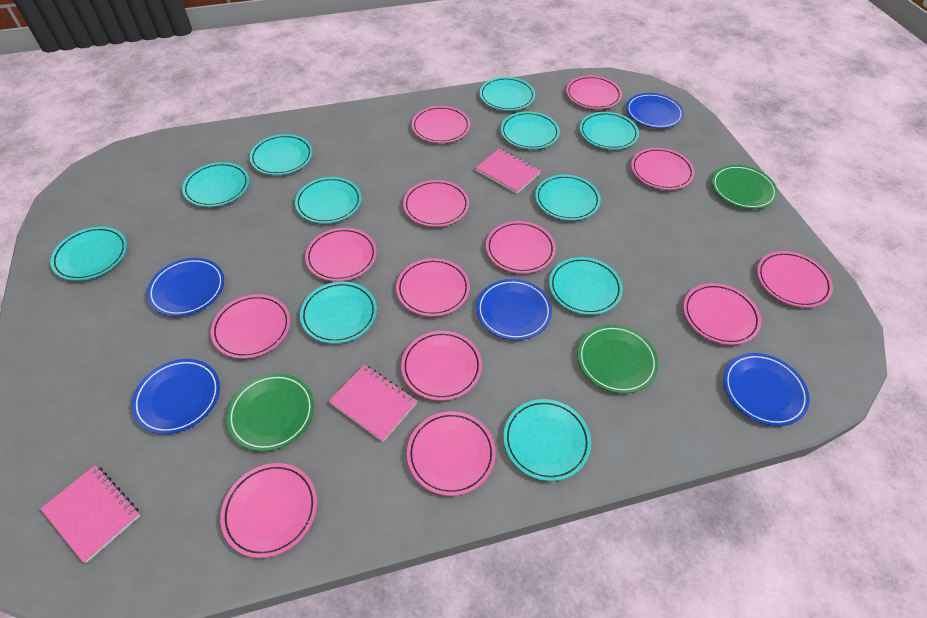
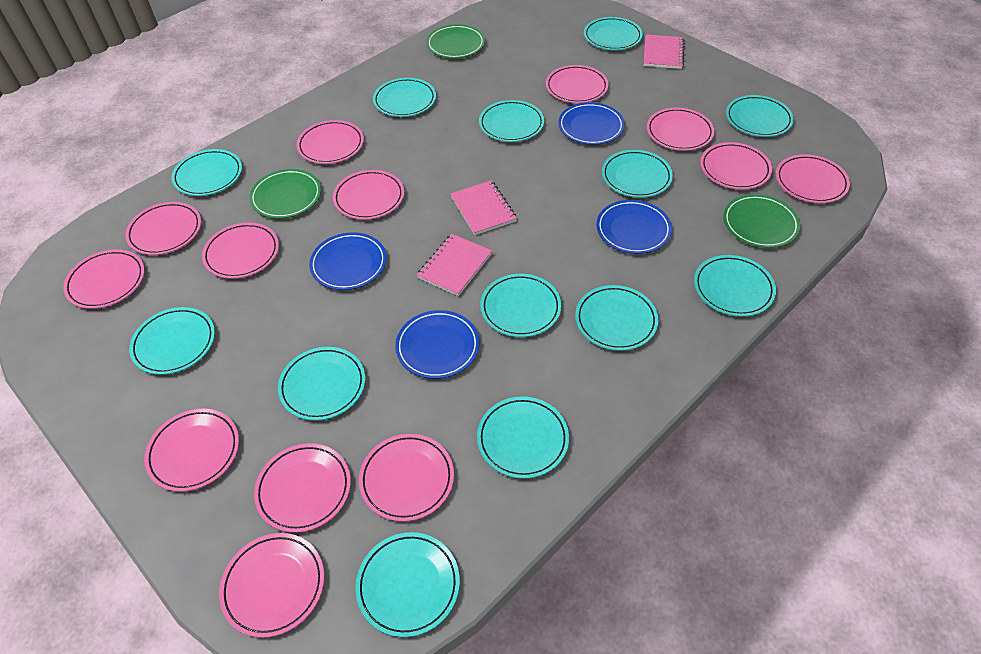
blue plate: 5 -> 4
turquoise plate: 11 -> 13

